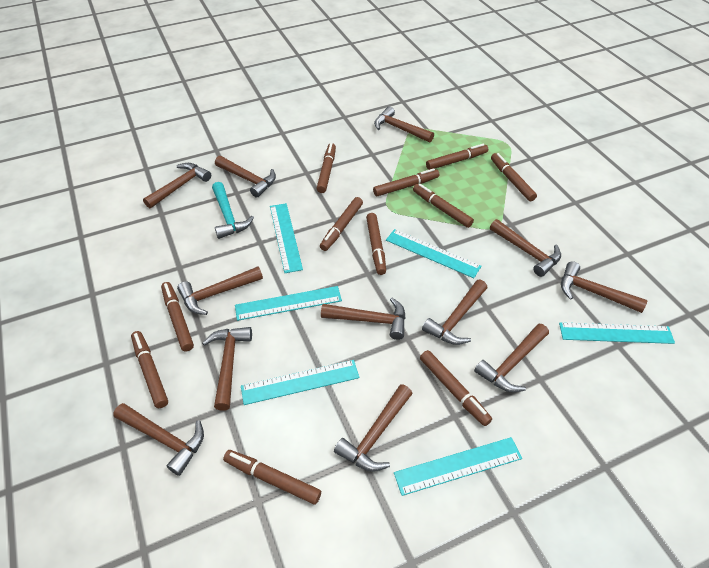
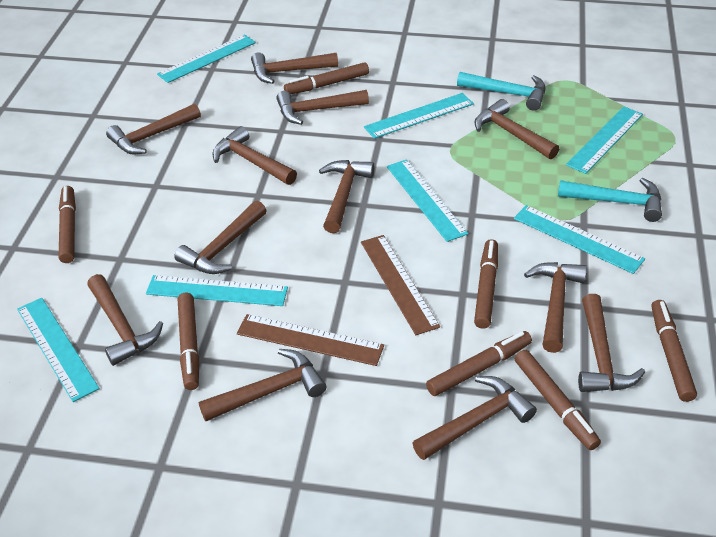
brown marker: 11 -> 7
brown ruler: 0 -> 2
turquoise hammer: 1 -> 2
turquoise ruler: 6 -> 7

